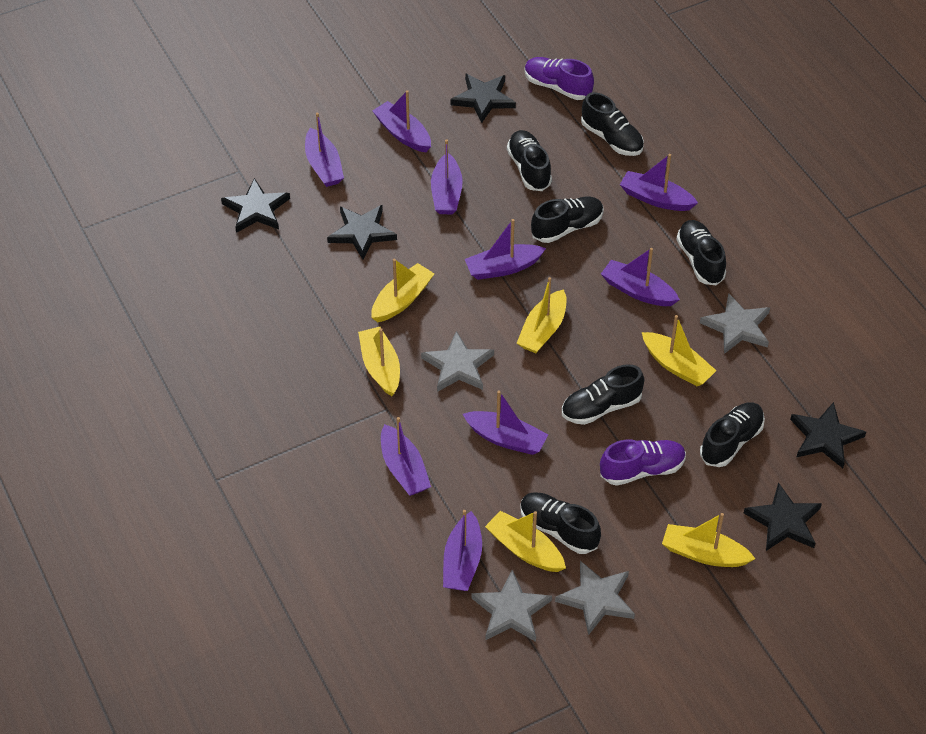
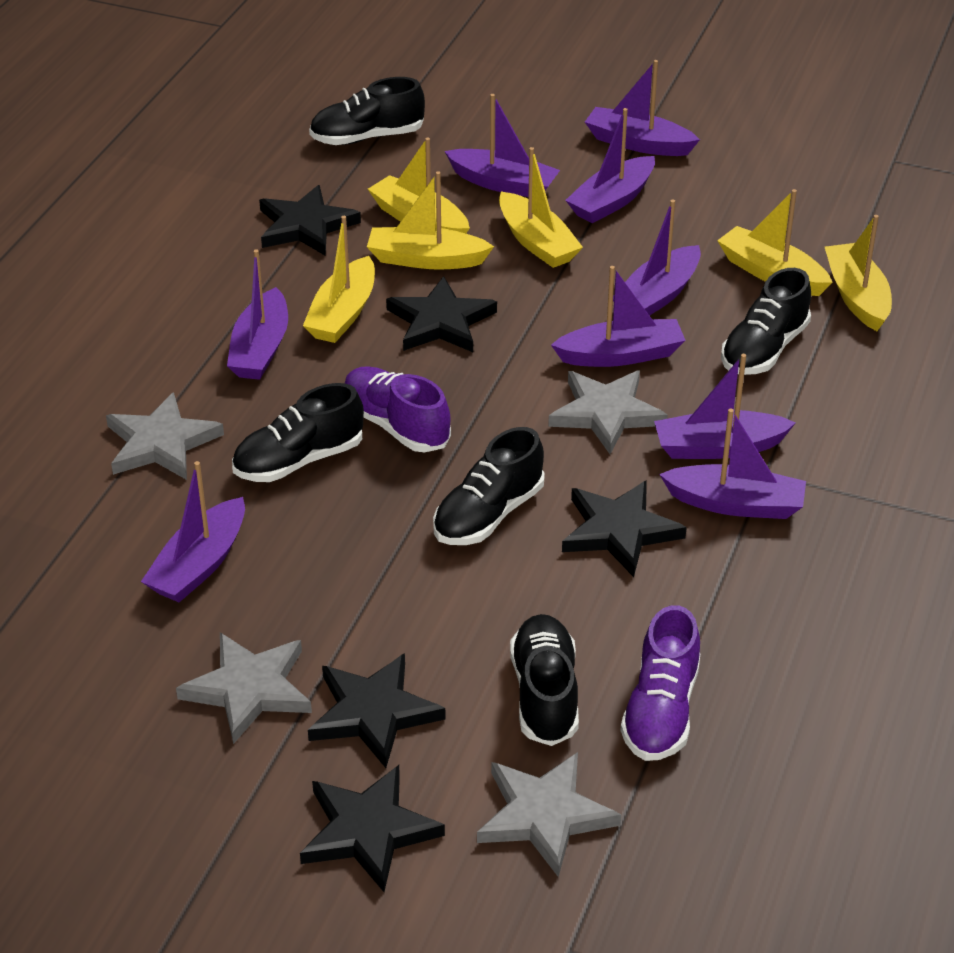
black shoe: 7 -> 5

